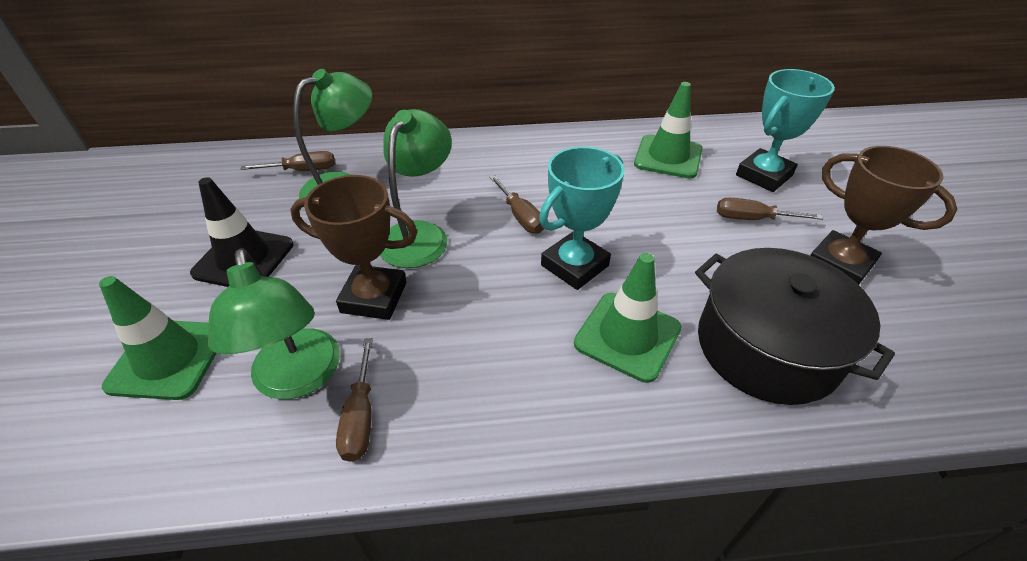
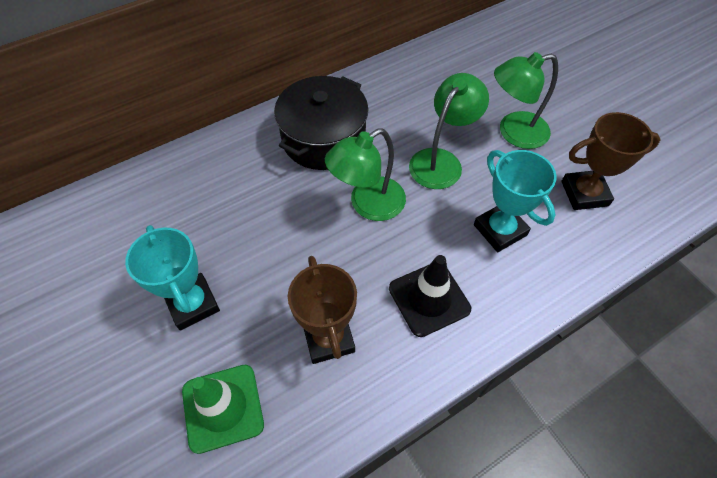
brown screwdriver: 4 -> 0
green traffic cone: 3 -> 1

